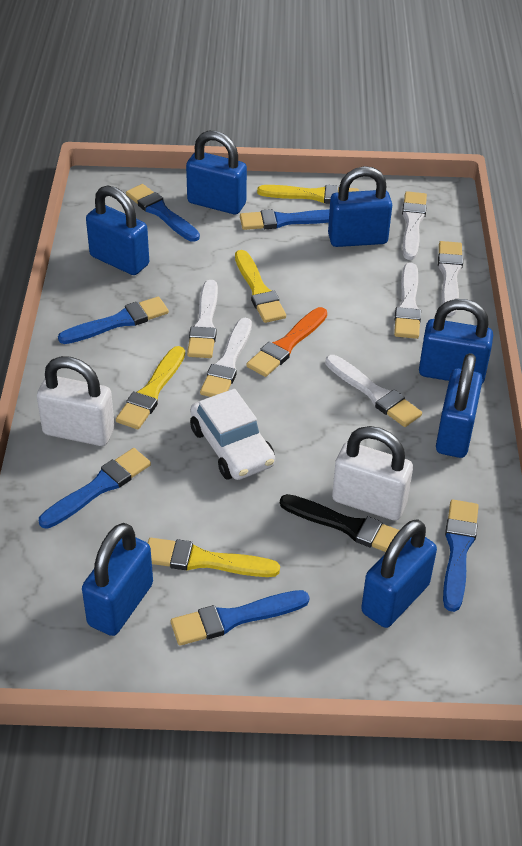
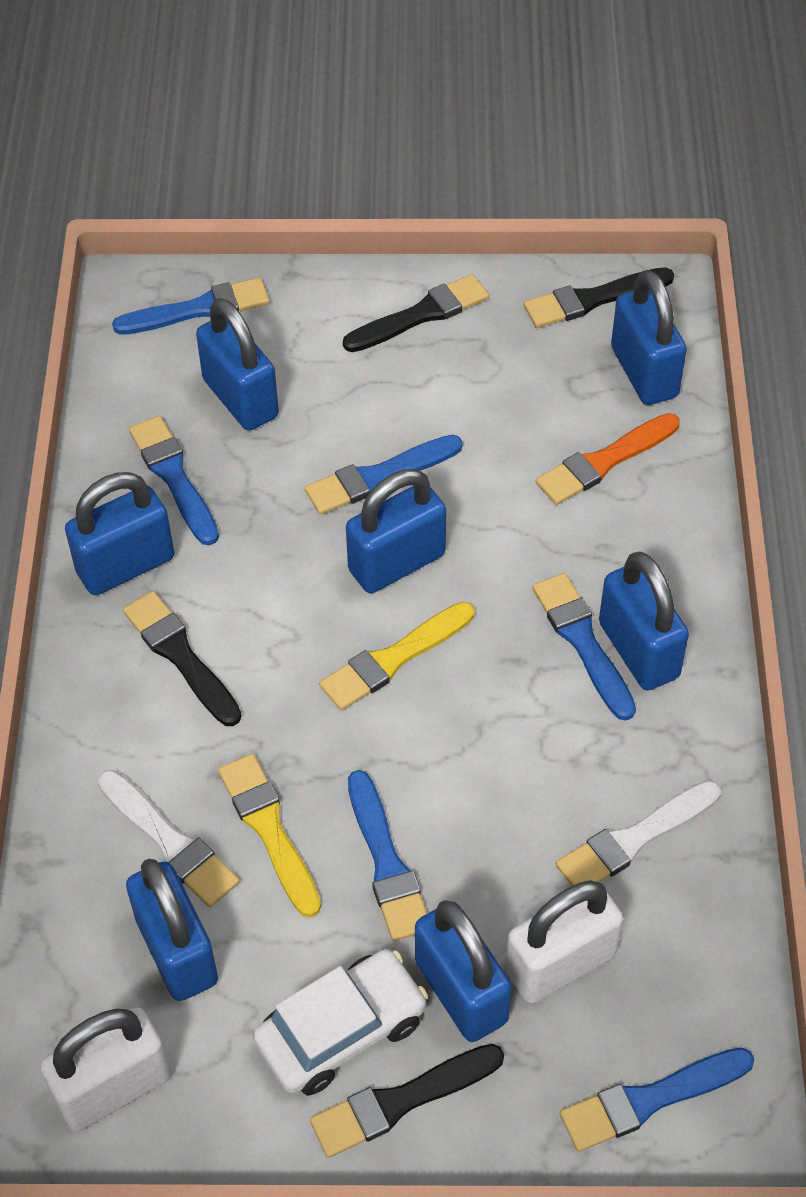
black brush: 1 -> 4
white brush: 6 -> 2
yellow brush: 4 -> 2

